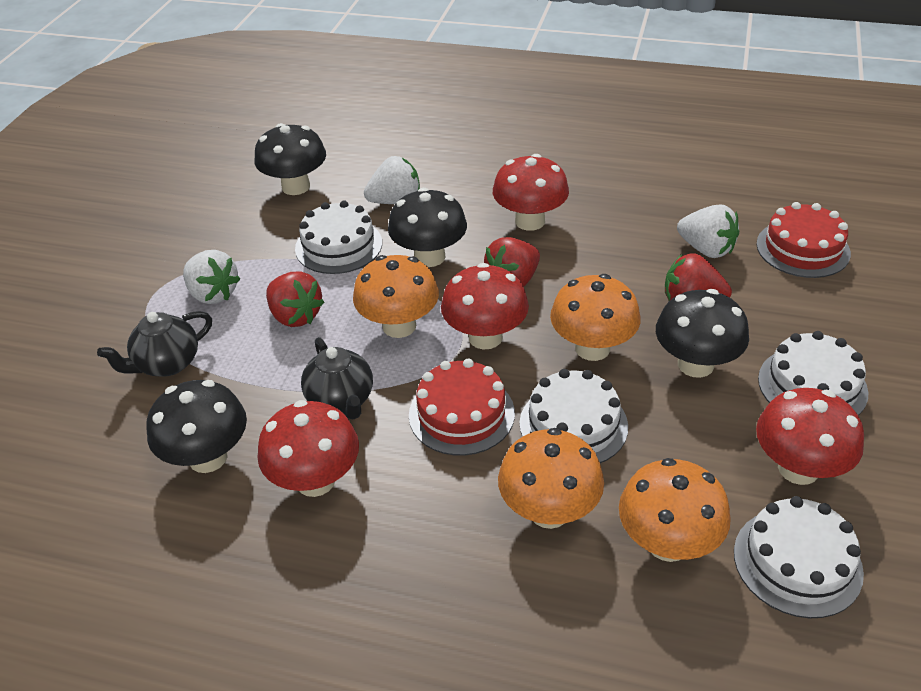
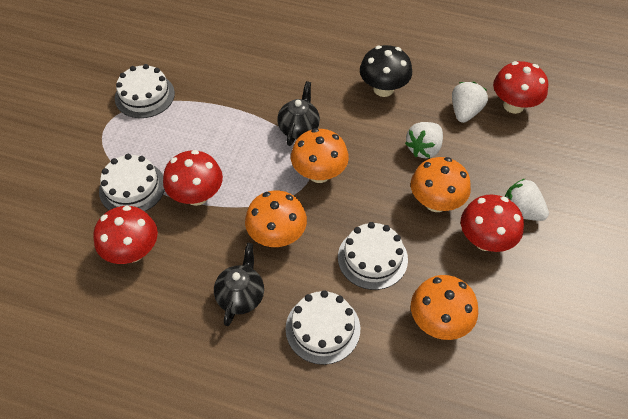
black mushroom: 4 -> 1
red cake: 2 -> 0
red strawberry: 3 -> 0

